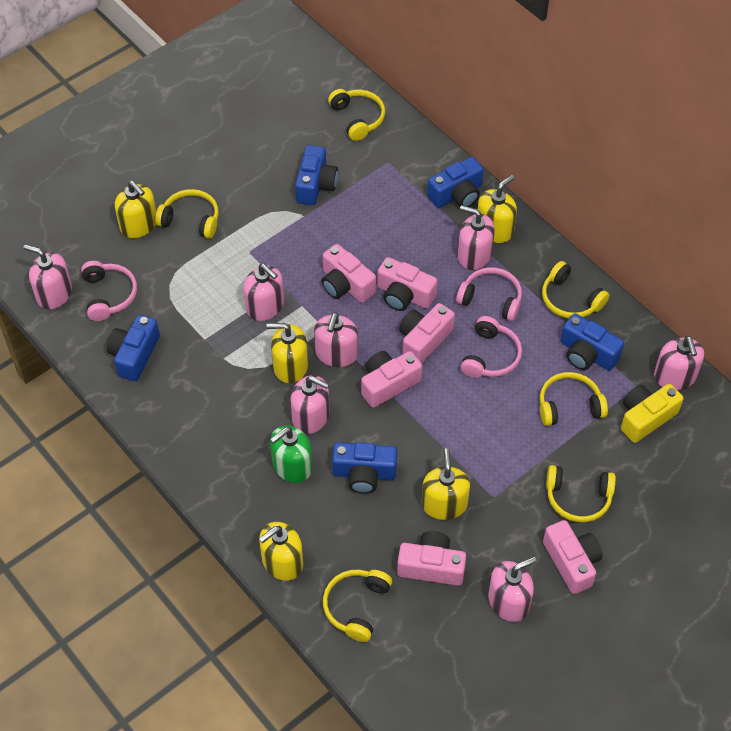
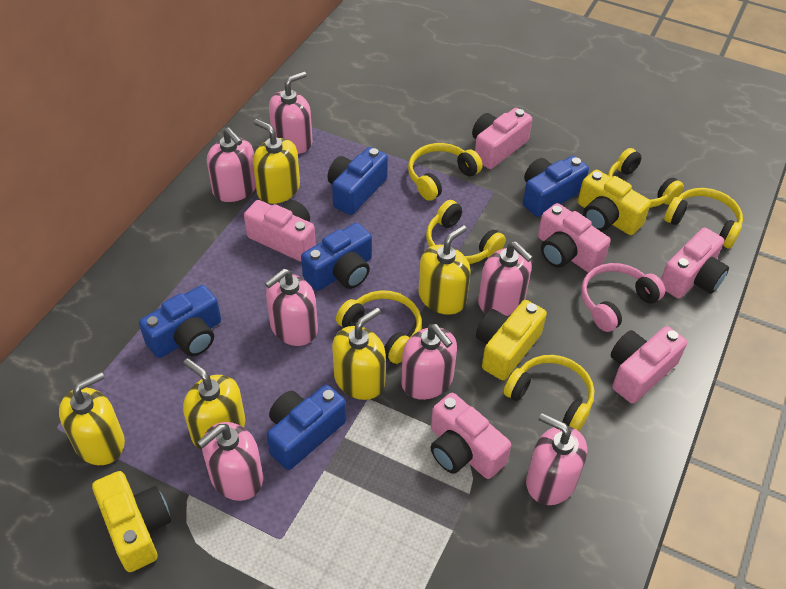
green soap dispenser: 1 -> 0
pink headphones: 3 -> 1
yellow camera: 1 -> 3

